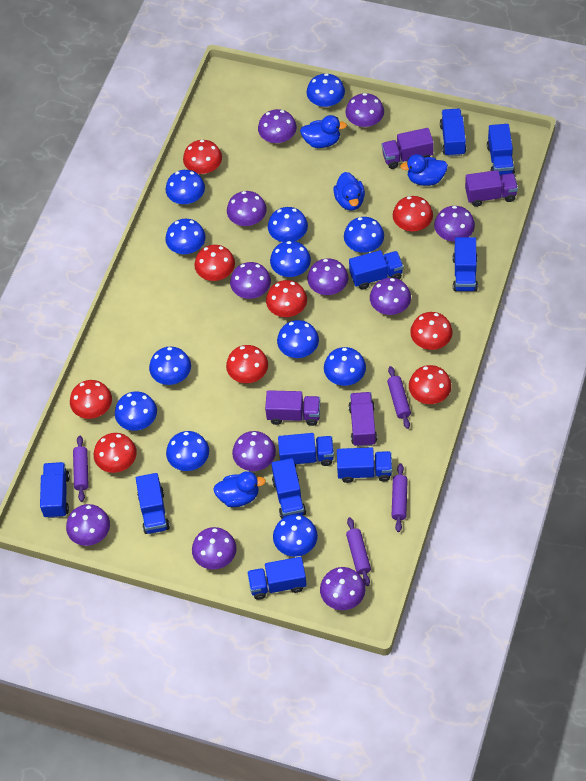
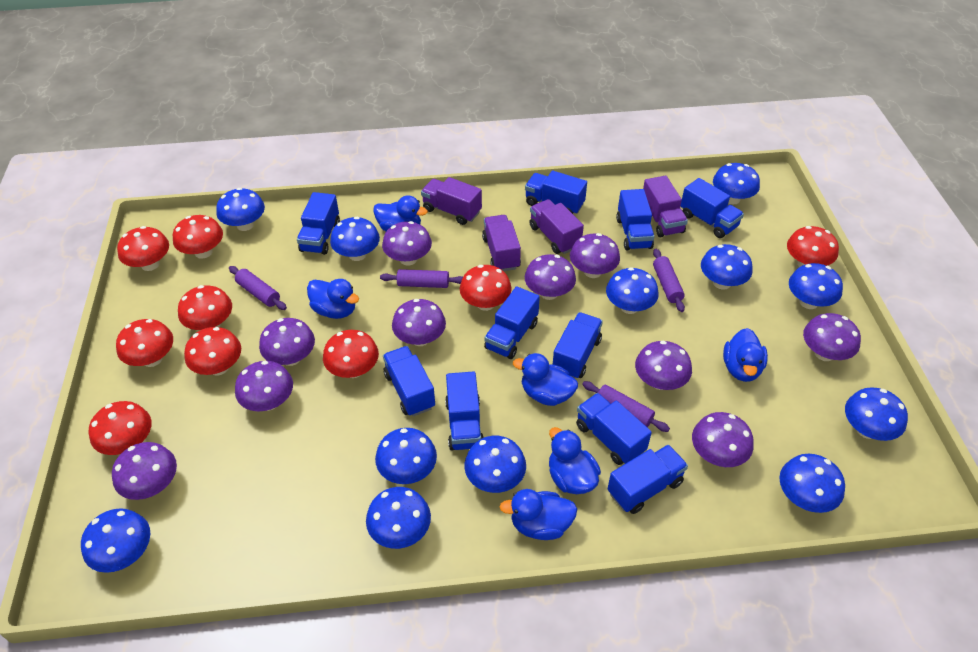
blue duck: 4 -> 6
purple mushroom: 11 -> 10

